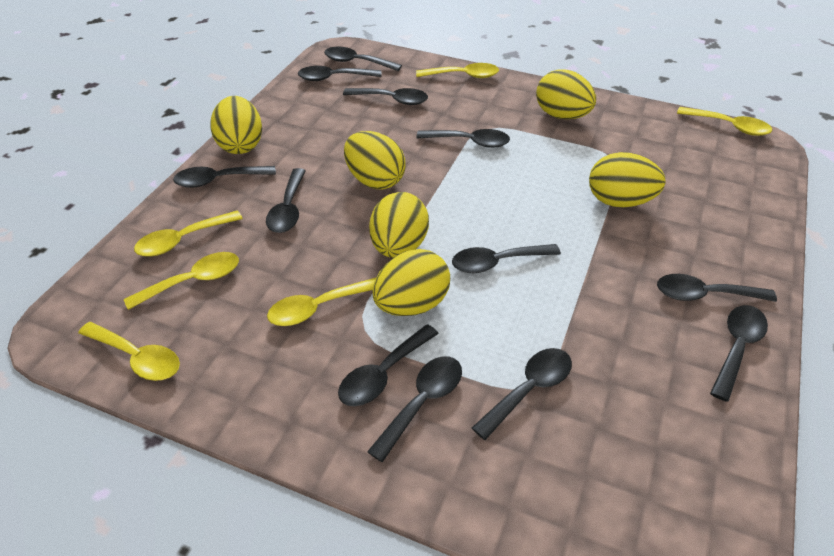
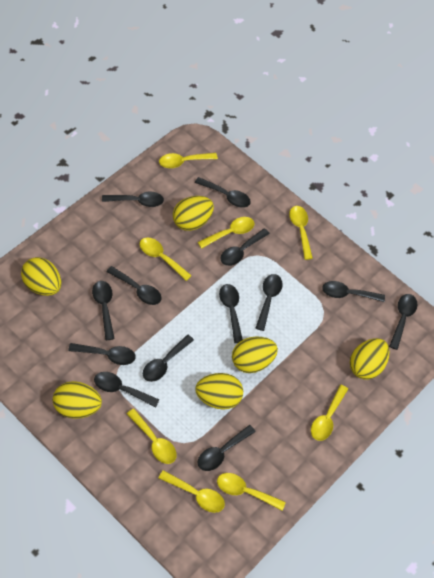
black spoon: 12 -> 13
yellow spoon: 6 -> 8

